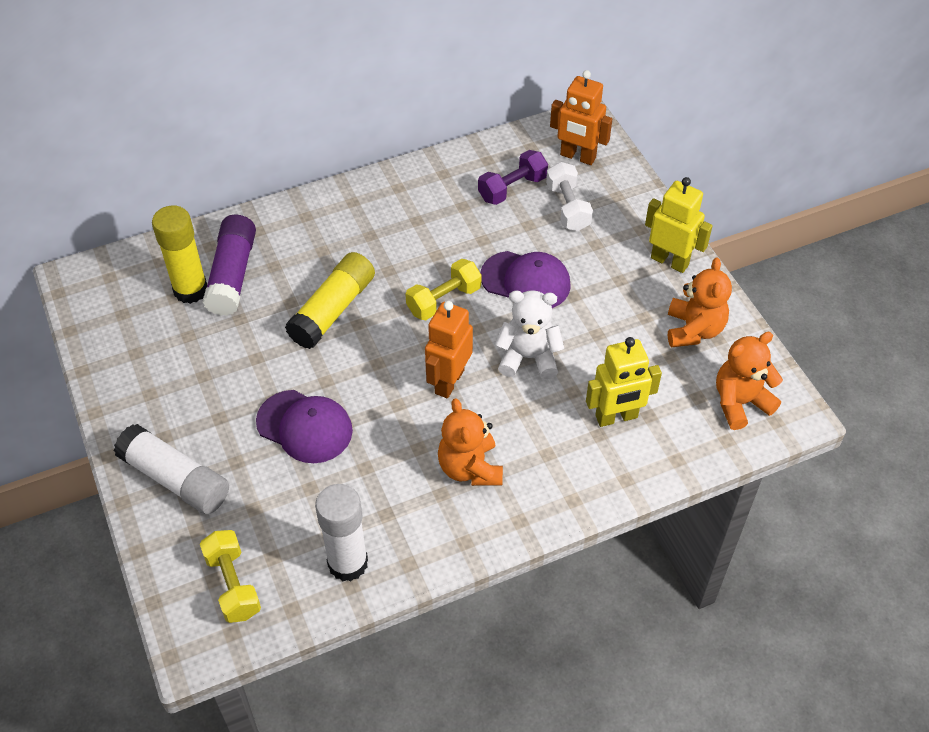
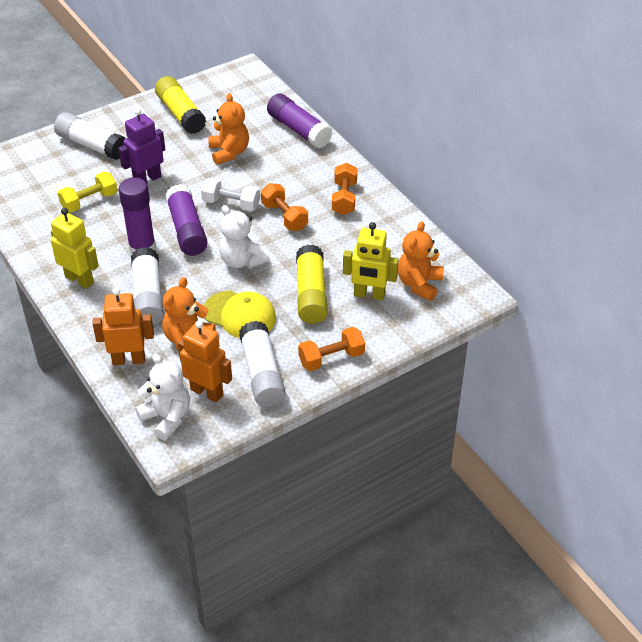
orange dumbbell: 0 -> 3
purple cap: 2 -> 0
purple dumbbell: 1 -> 0
purple glue stick: 1 -> 3
purple robot: 0 -> 1
white glue stick: 2 -> 3
white teddy bear: 1 -> 2
yellow cap: 0 -> 1
yellow dumbbell: 2 -> 1

